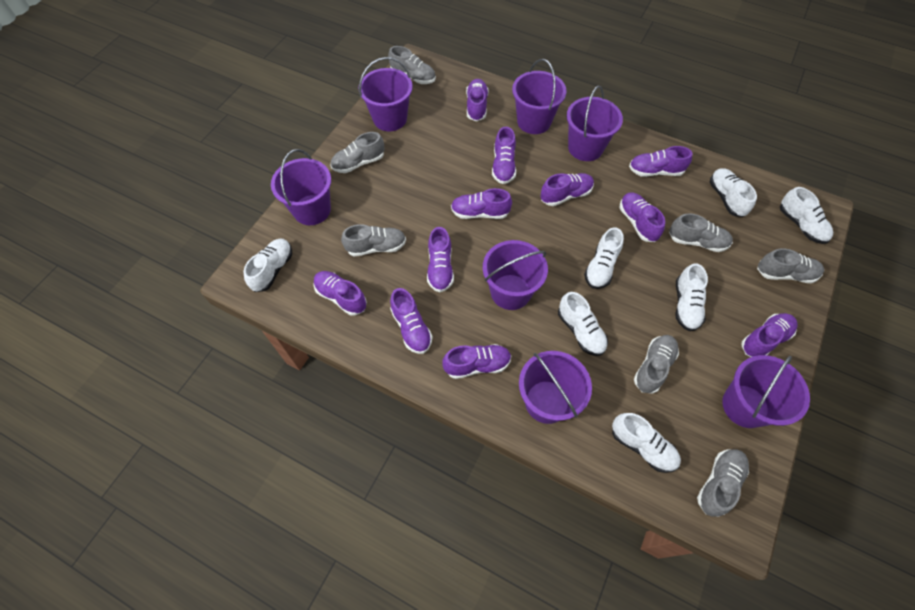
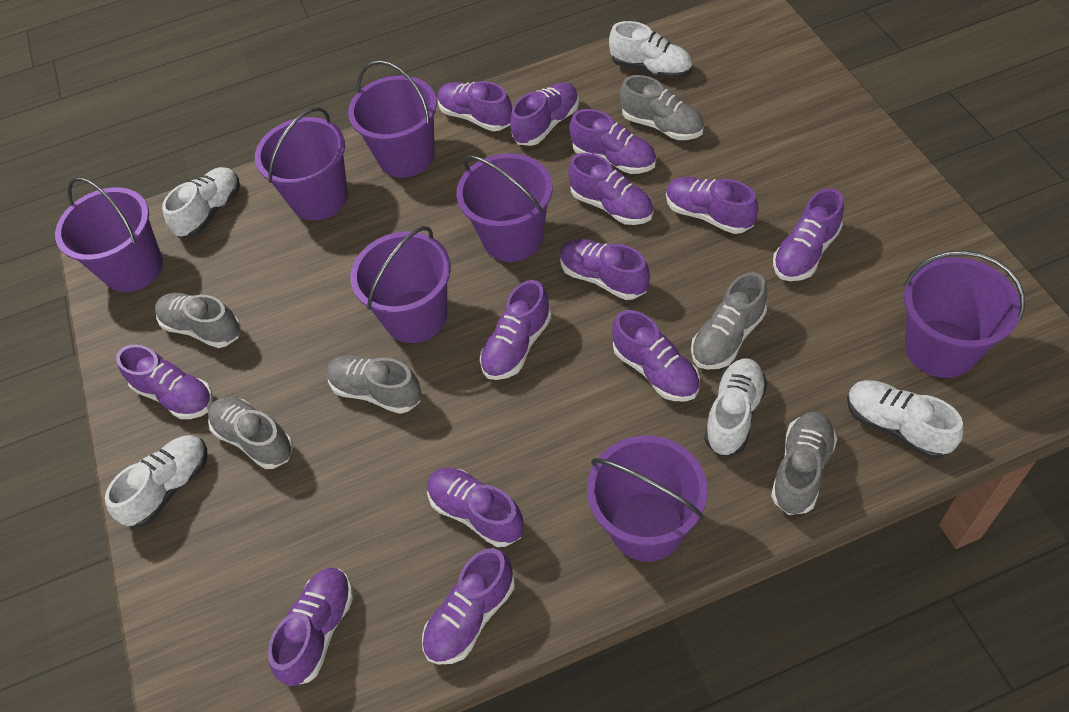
grey shoe: 7 -> 6
purple shoe: 11 -> 13
white shoe: 7 -> 5

